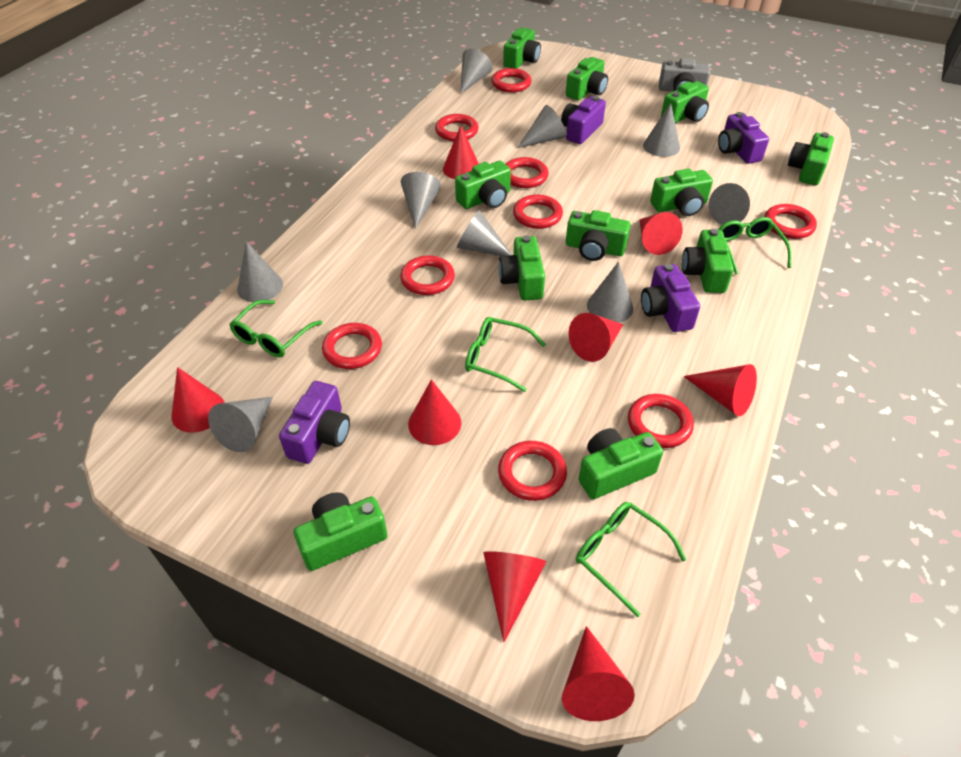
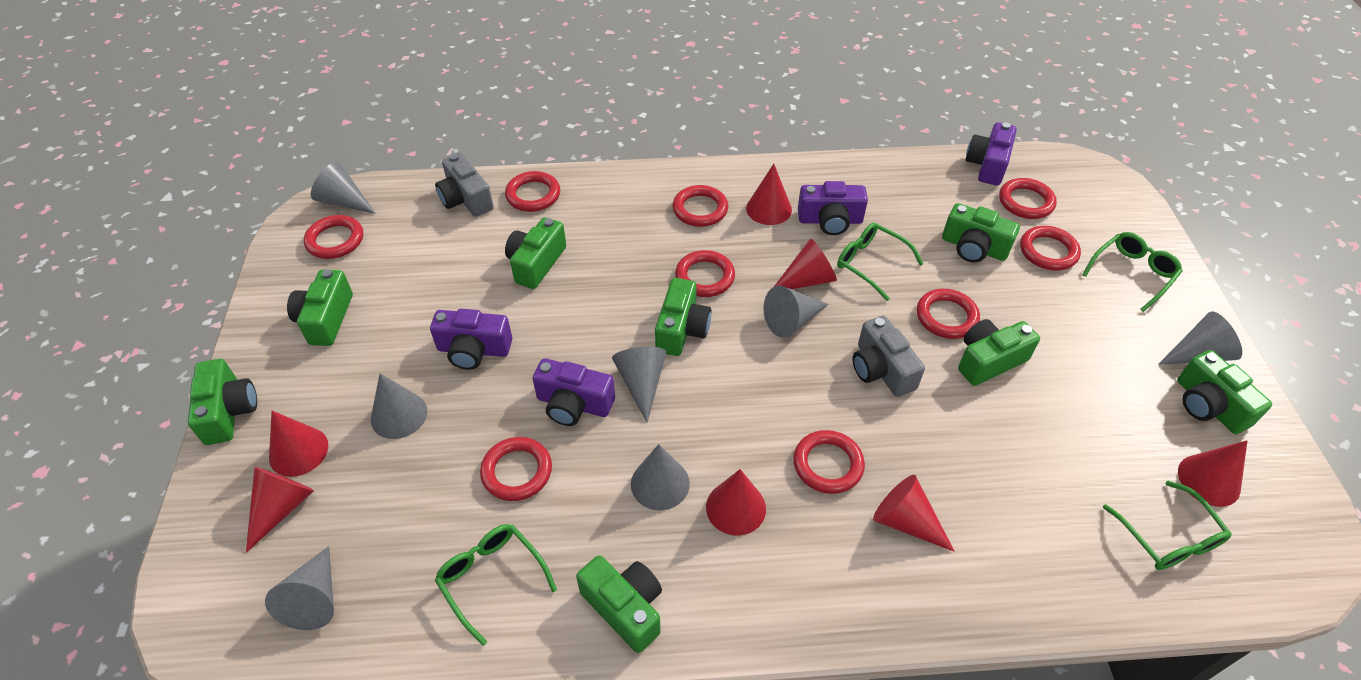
green camera: 11 -> 8
grey camera: 1 -> 2
grey cone: 9 -> 7
red cone: 8 -> 7

